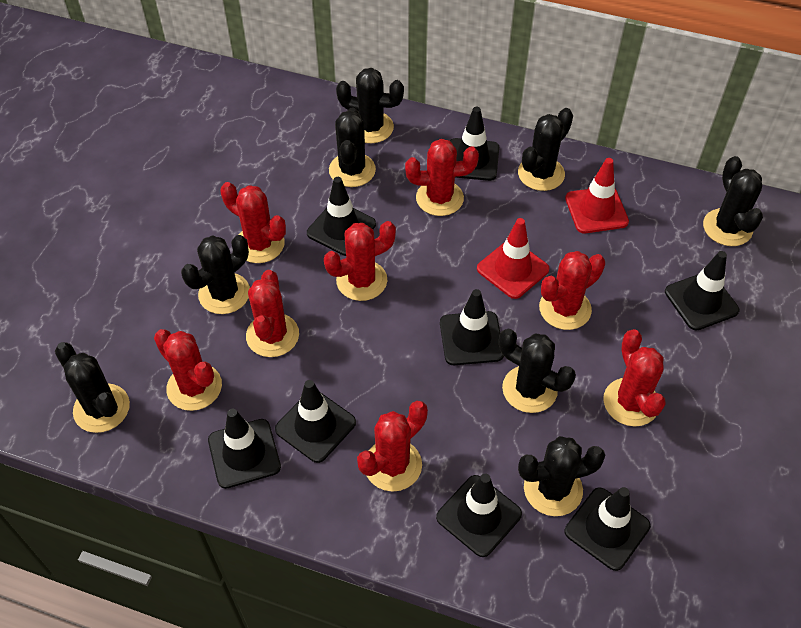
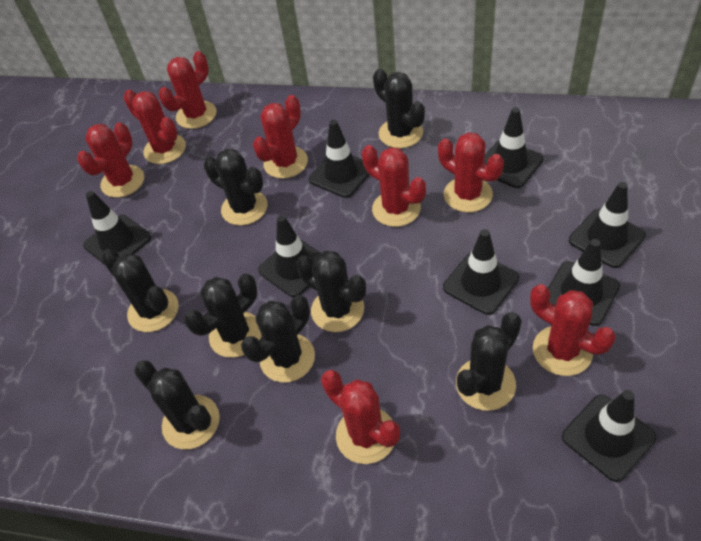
red traffic cone: 2 -> 0

